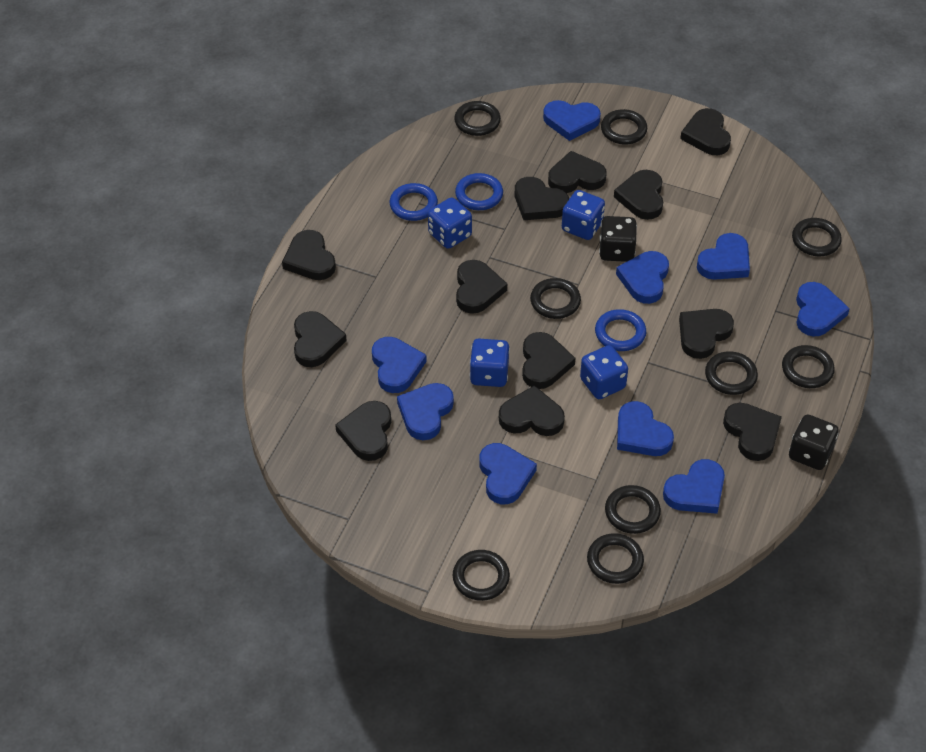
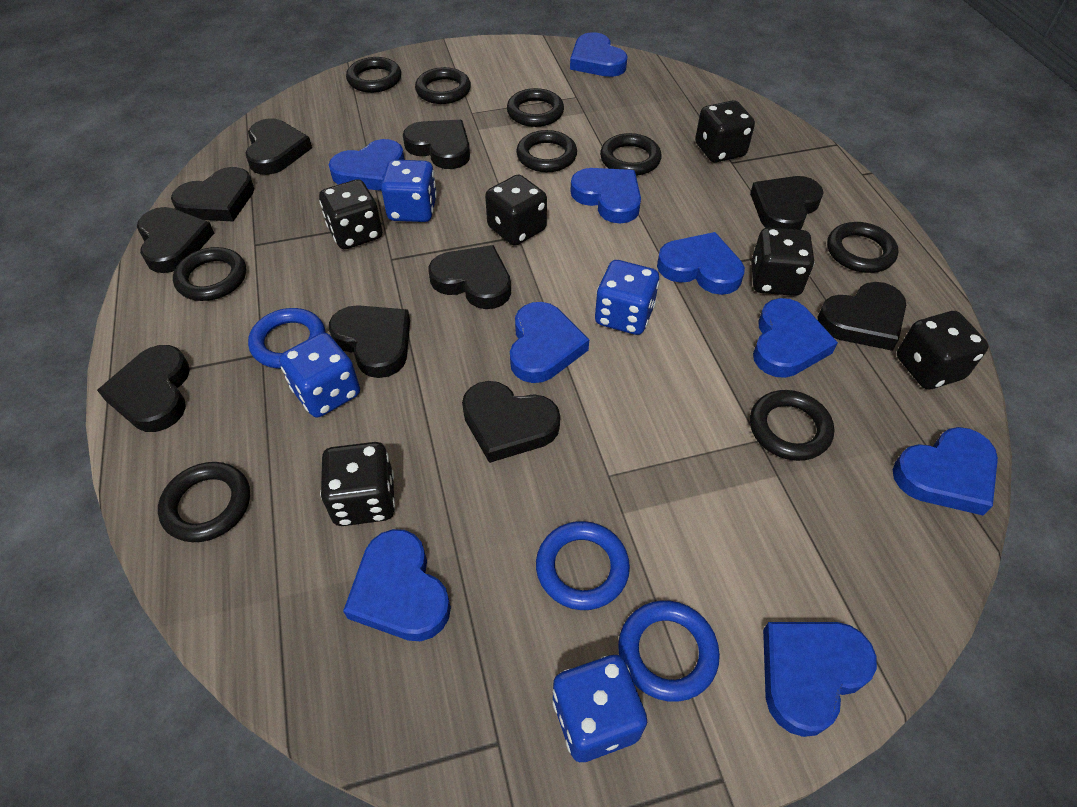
black dice: 2 -> 6
black heart: 12 -> 10

